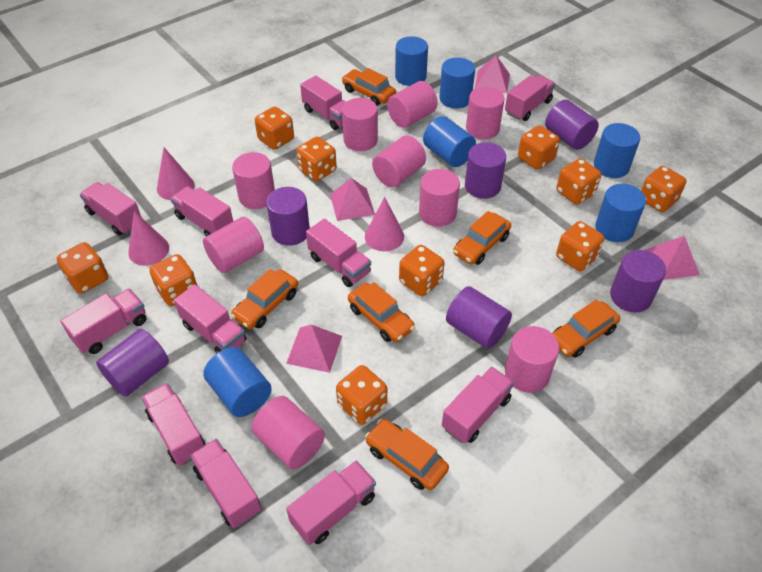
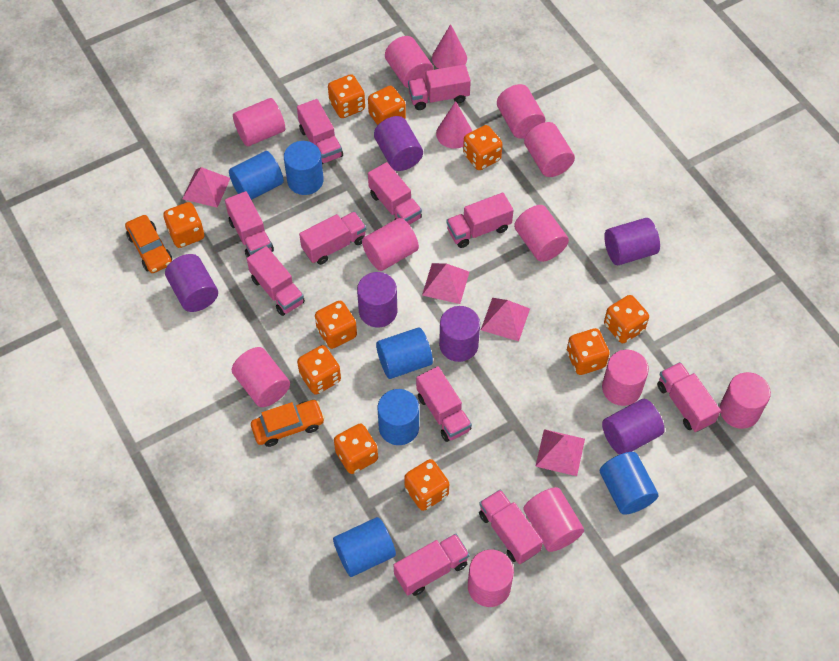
orange car: 6 -> 2
pink cone: 3 -> 2
pink cylinder: 9 -> 11

